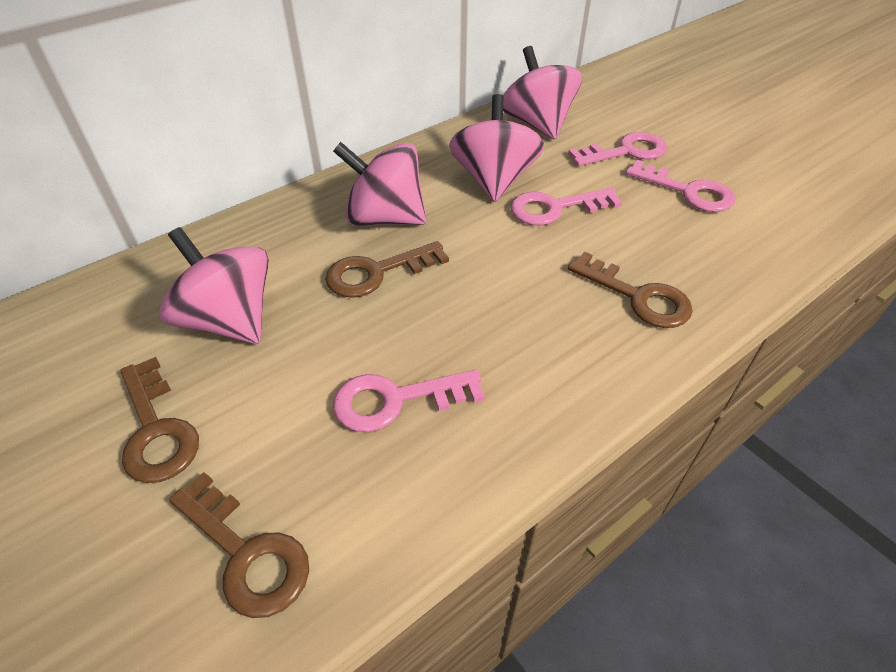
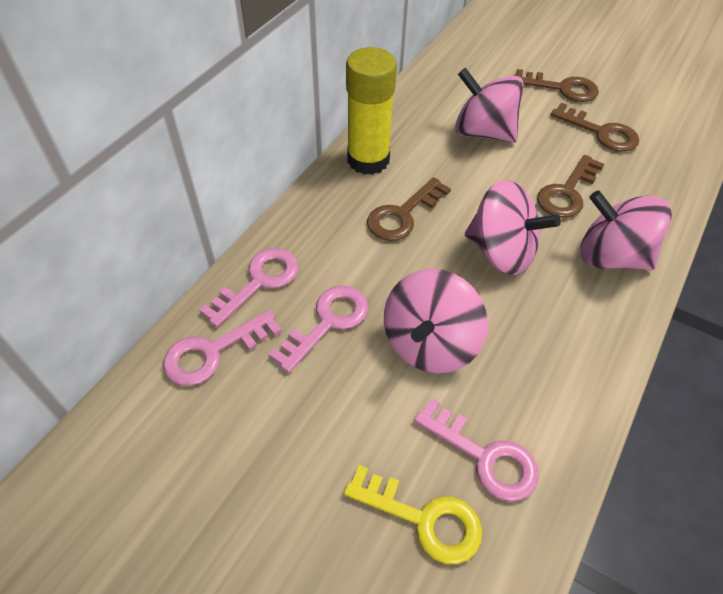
yellow glue stick: 0 -> 1
yellow key: 0 -> 1

